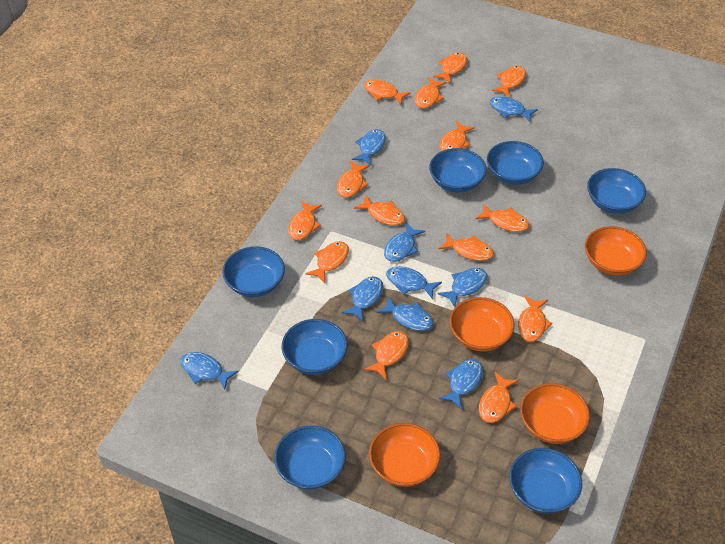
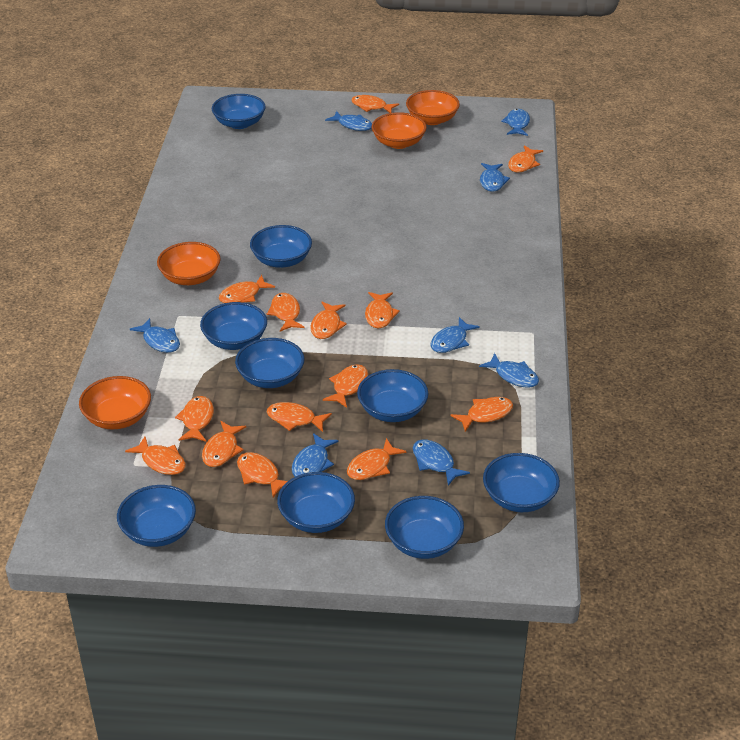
blue bowl: 7 -> 9
blue fish: 9 -> 8

